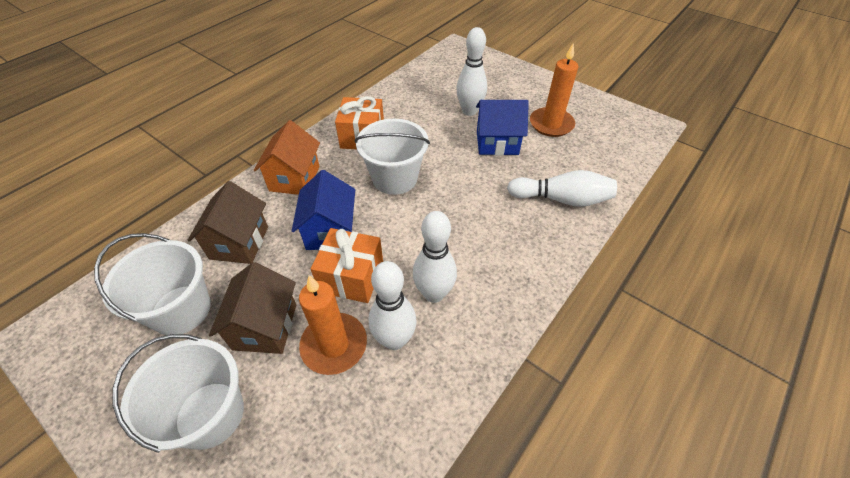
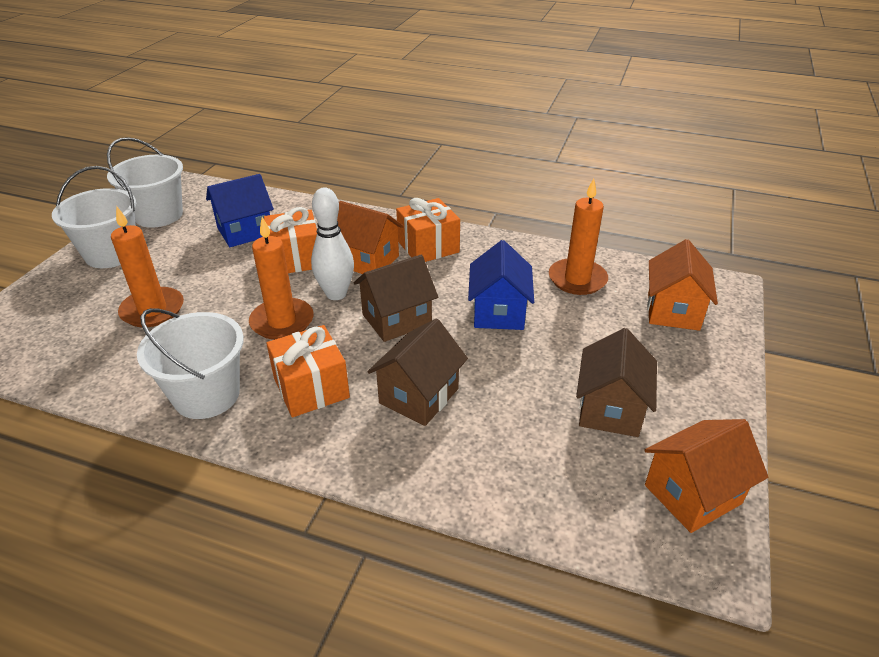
brown house: 2 -> 3
orange candle: 2 -> 3
orange gift: 2 -> 3
orange house: 1 -> 3
white bowling pin: 4 -> 1

